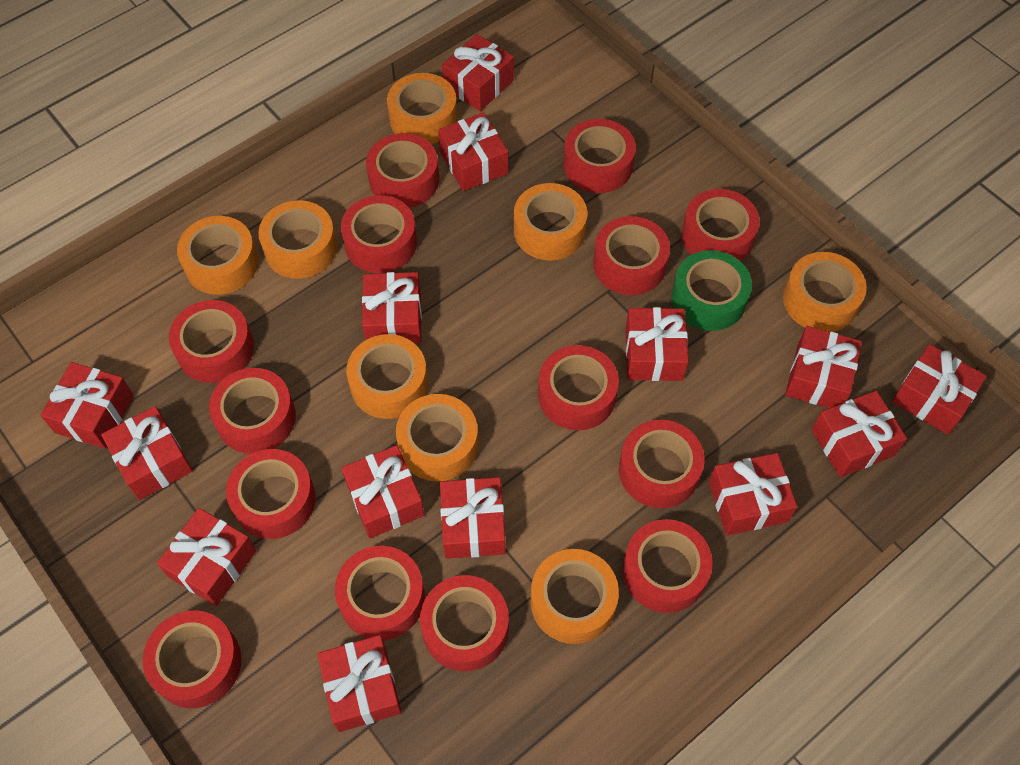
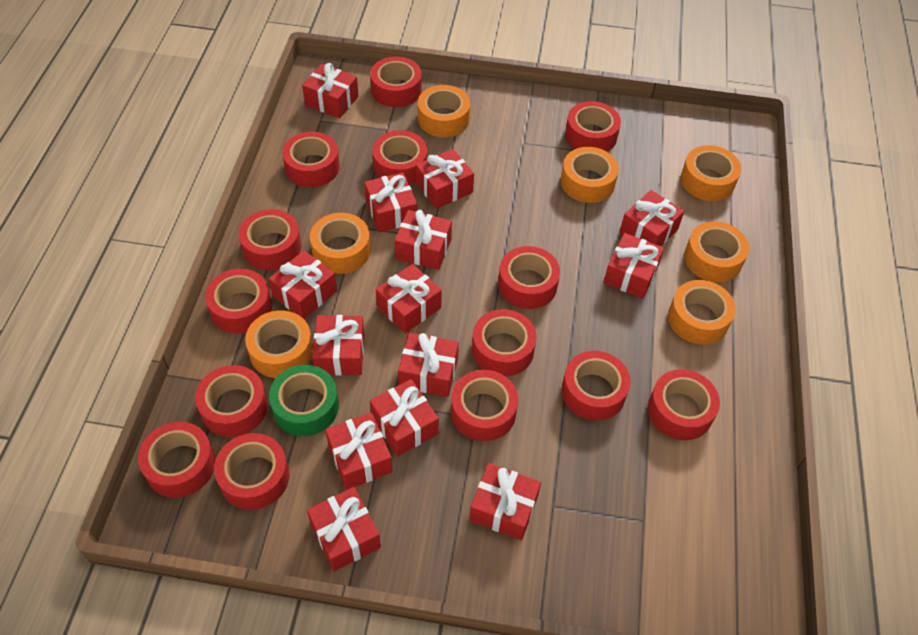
orange tape: 8 -> 7

